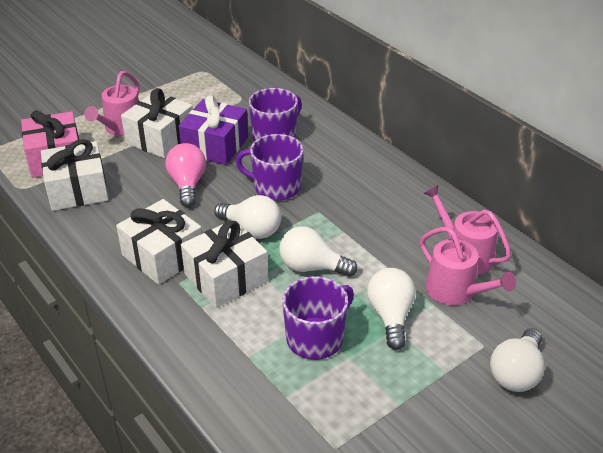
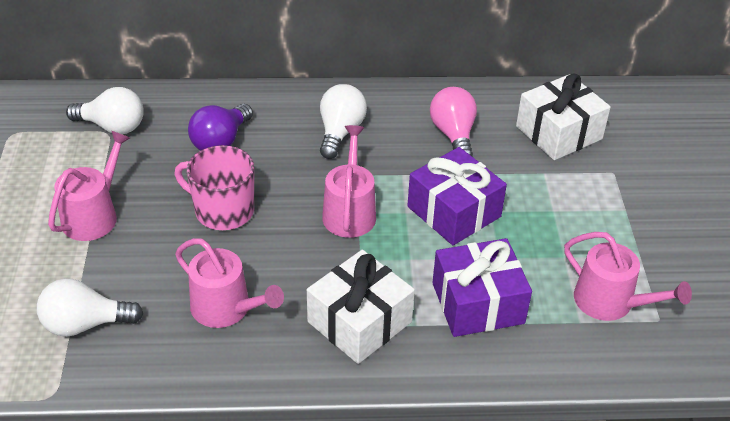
pink gift: 1 -> 0
pink mug: 0 -> 1
pink watering can: 3 -> 4
purple gift: 1 -> 2
purple light bulb: 0 -> 1
purple mug: 3 -> 0
white gift: 4 -> 2
white light bulb: 4 -> 3

